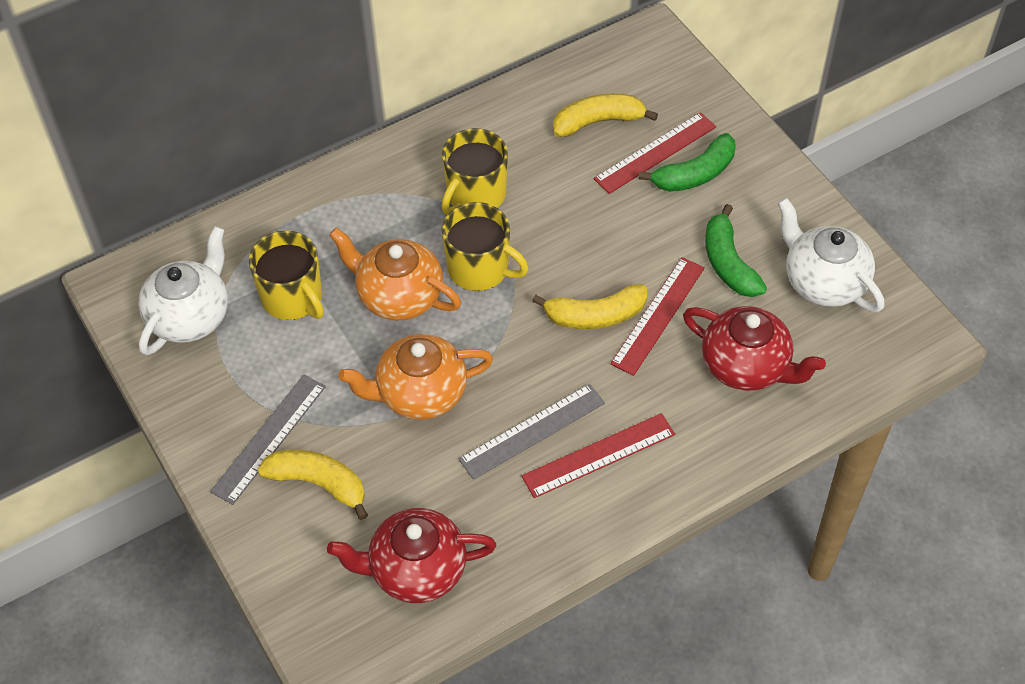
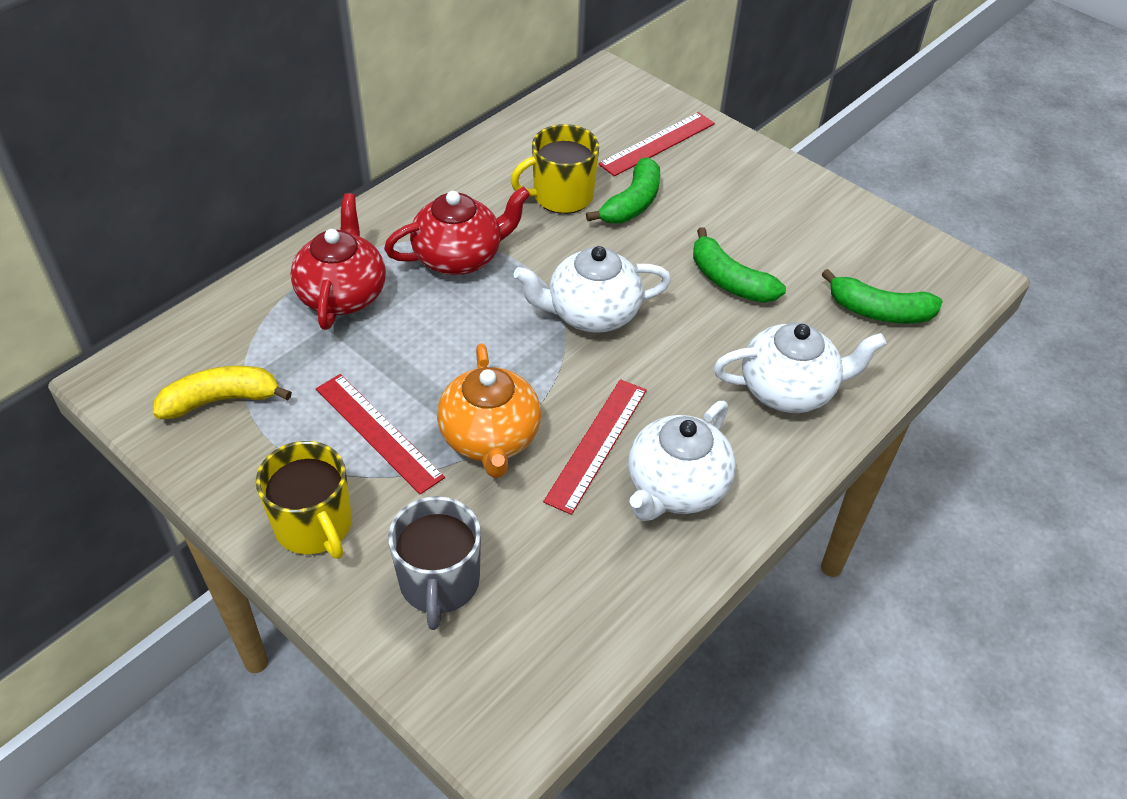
green banana: 2 -> 3
grey mug: 0 -> 1
grey ruler: 2 -> 0
orange teapot: 2 -> 1
white teapot: 2 -> 3
yellow banana: 3 -> 1
yellow mug: 3 -> 2

